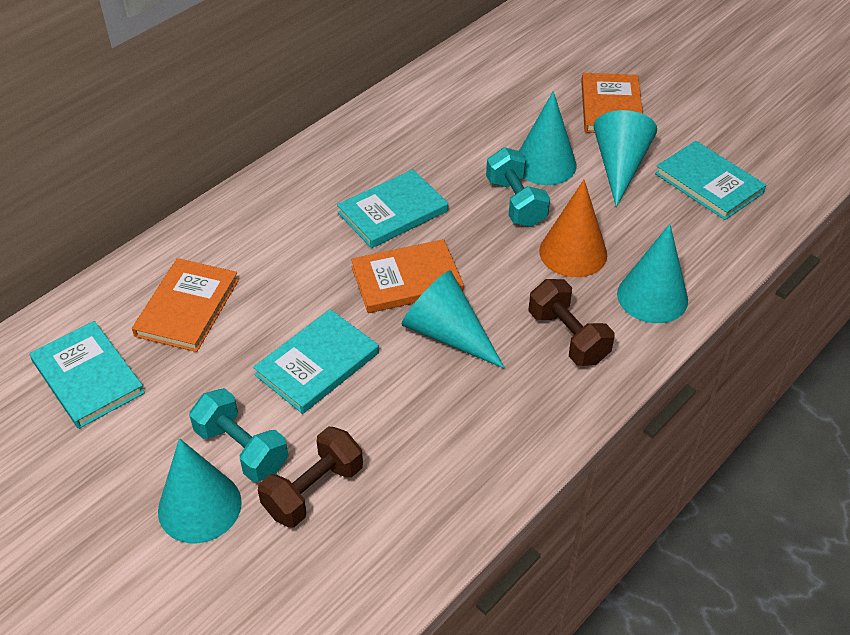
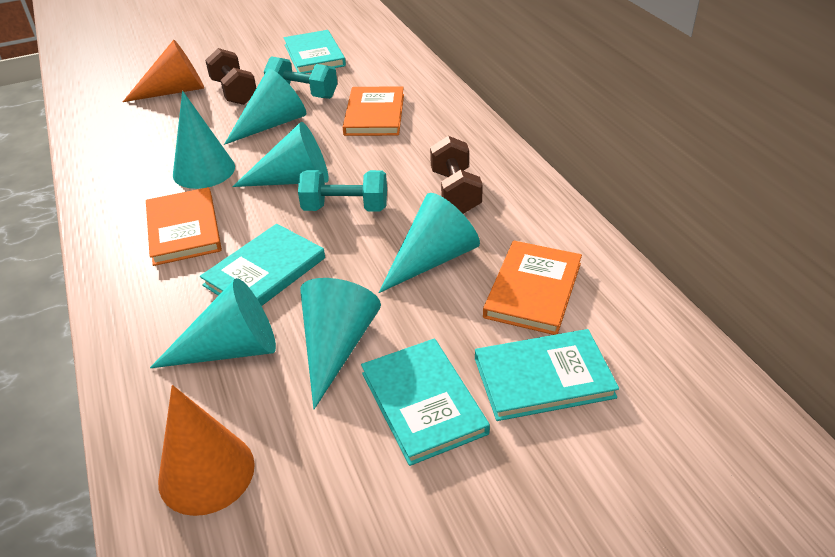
orange cone: 1 -> 2
turquoise cone: 5 -> 6

